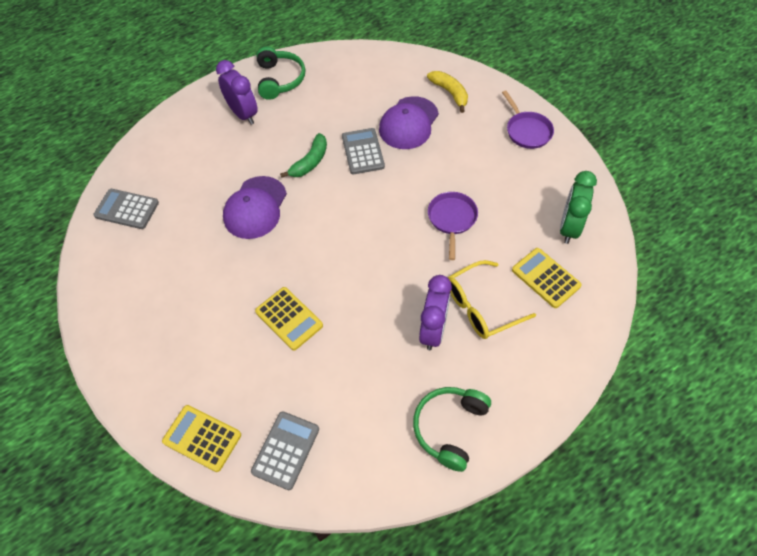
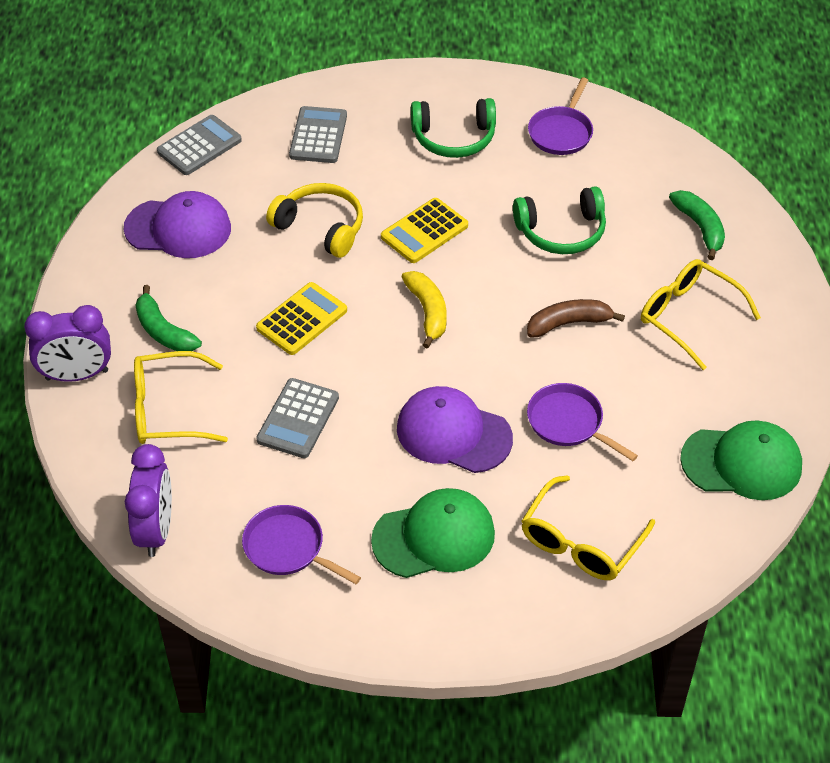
brown banana: 0 -> 1
green banana: 1 -> 2
green cap: 0 -> 2
green clock: 1 -> 0
purple pan: 2 -> 3
yellow calculator: 3 -> 2
yellow glasses: 1 -> 3
yellow headphones: 0 -> 1

